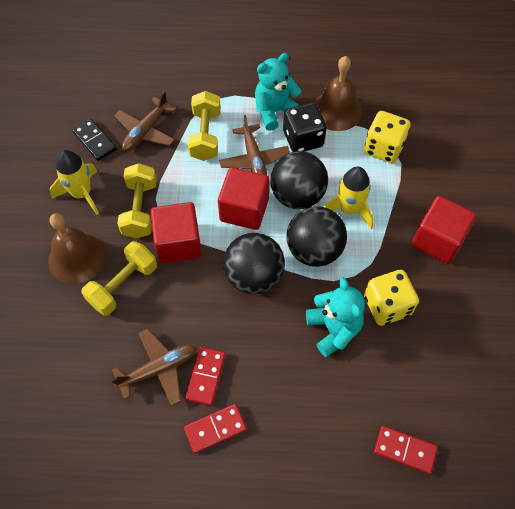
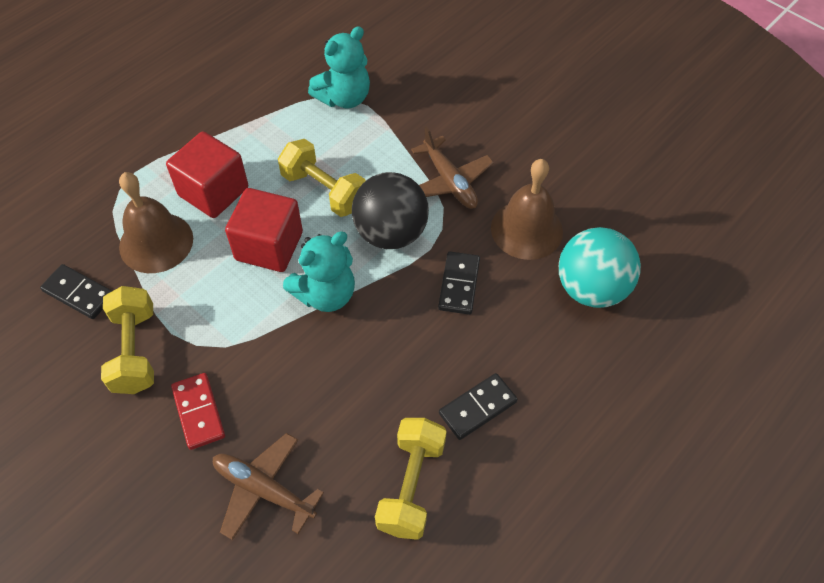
black ball: 3 -> 1
black dice: 1 -> 0
black domino: 1 -> 3
brown plane: 3 -> 2
red cube: 3 -> 2
red domino: 3 -> 1
turquoise ball: 0 -> 1
yellow dice: 2 -> 0
yellow rocket: 2 -> 0

